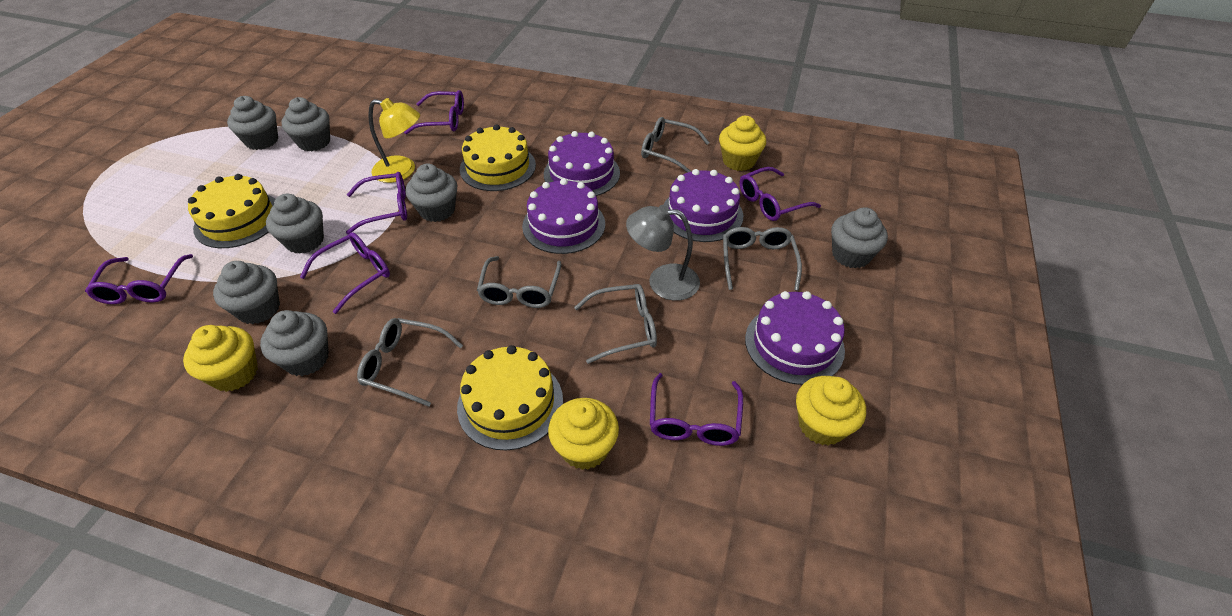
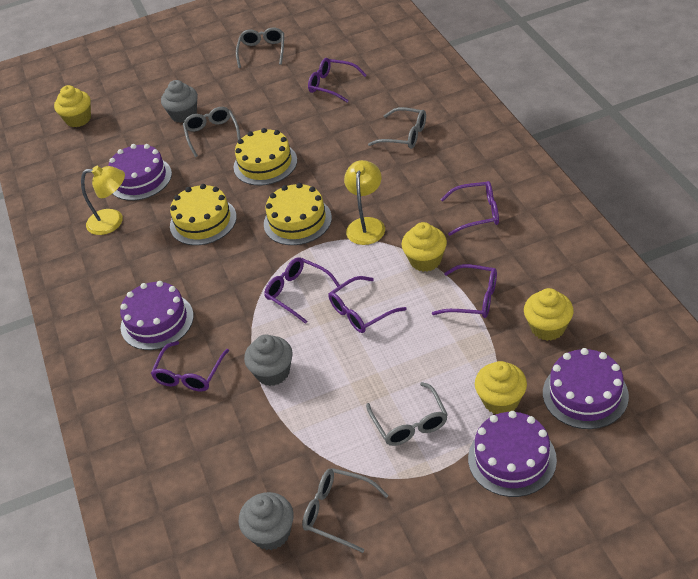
grey cupcake: 7 -> 3
grey lamp: 1 -> 0
yellow lamp: 1 -> 2

